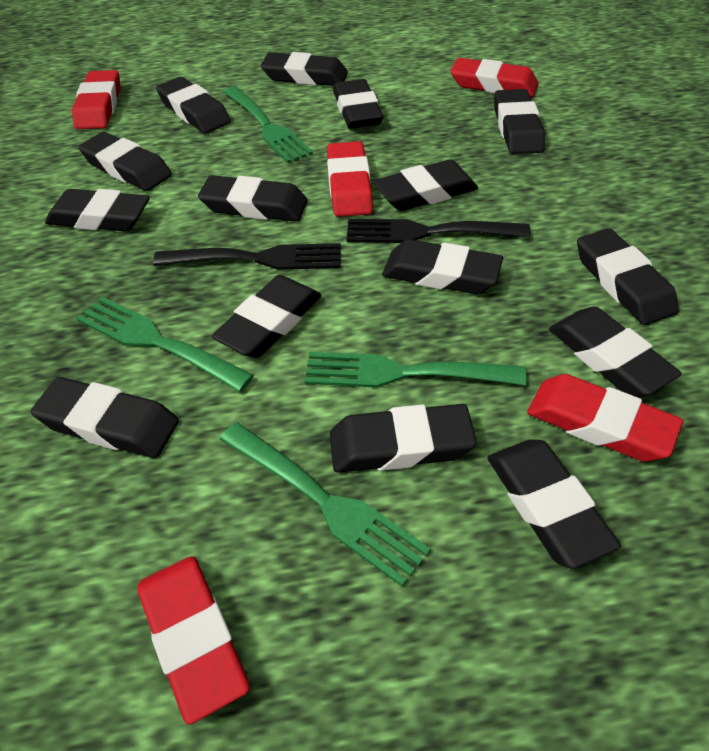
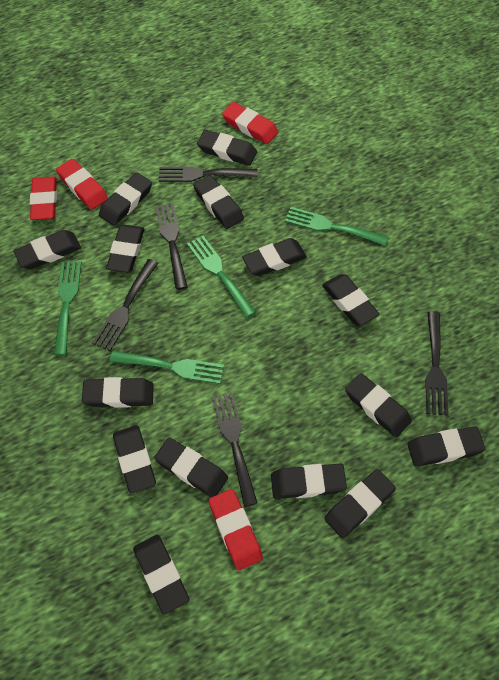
black fork: 2 -> 5
red eraser: 5 -> 4

